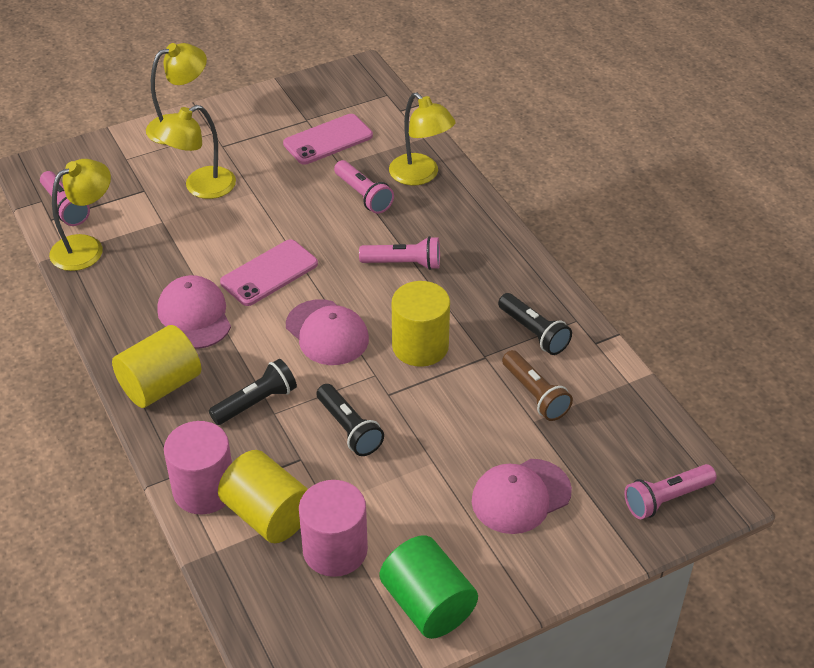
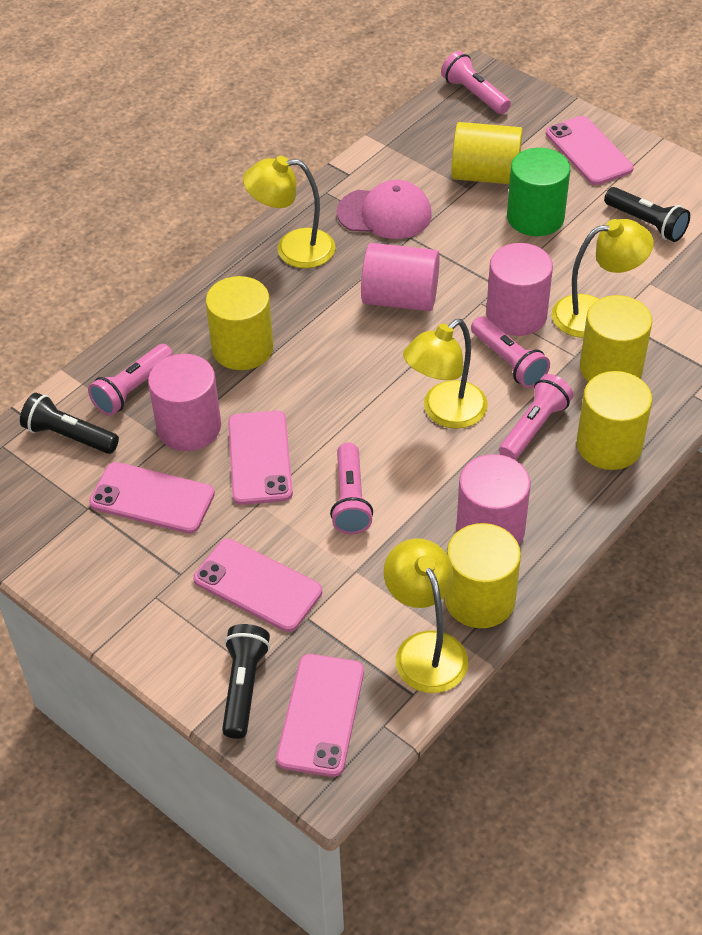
brown flashlight: 1 -> 0
pink cap: 3 -> 1
pink cylinder: 2 -> 4
pink flashlight: 4 -> 5
pink phone: 2 -> 5
yellow cylinder: 3 -> 5

